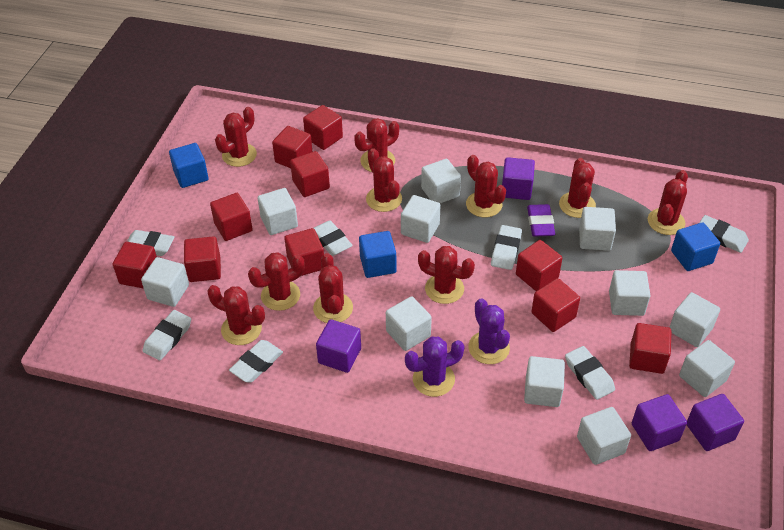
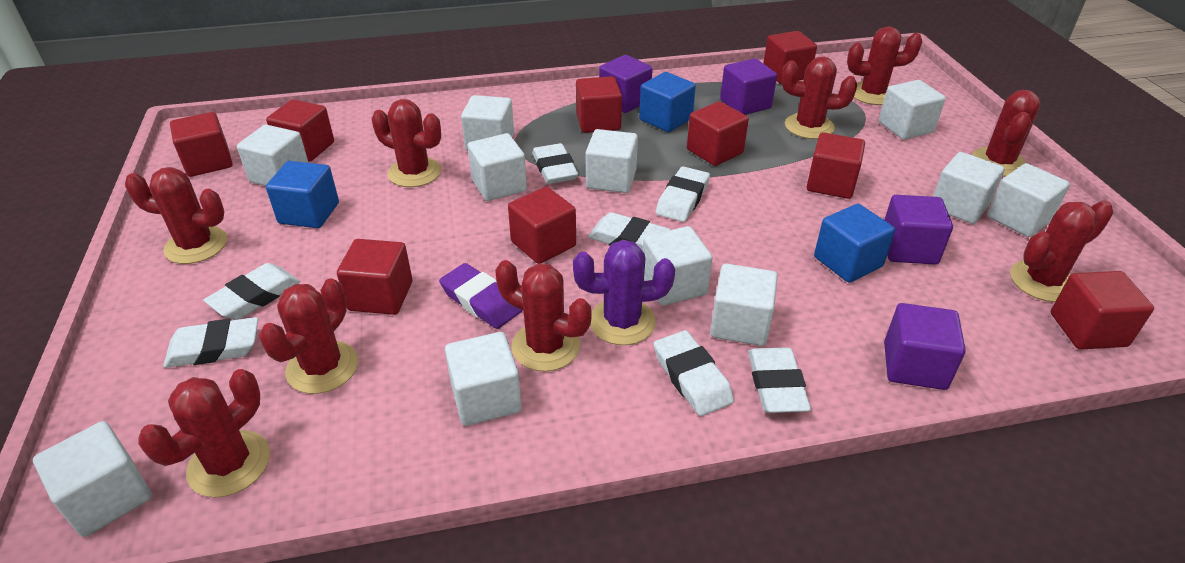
purple cactus: 2 -> 1
red cactus: 10 -> 9
red cube: 10 -> 9

